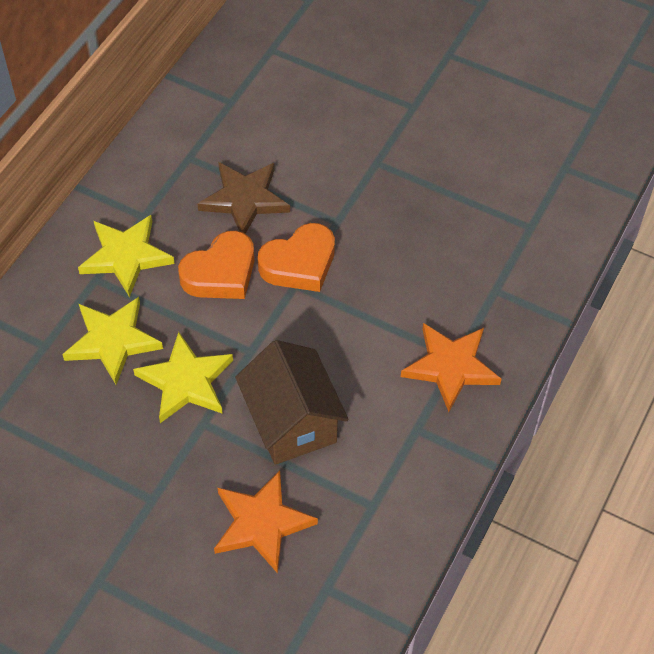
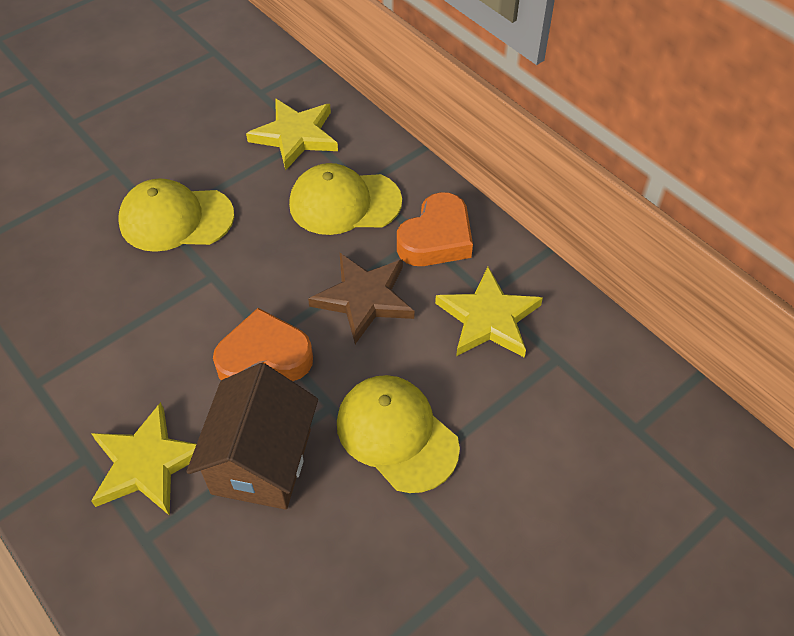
orange star: 2 -> 0
yellow cap: 0 -> 3

